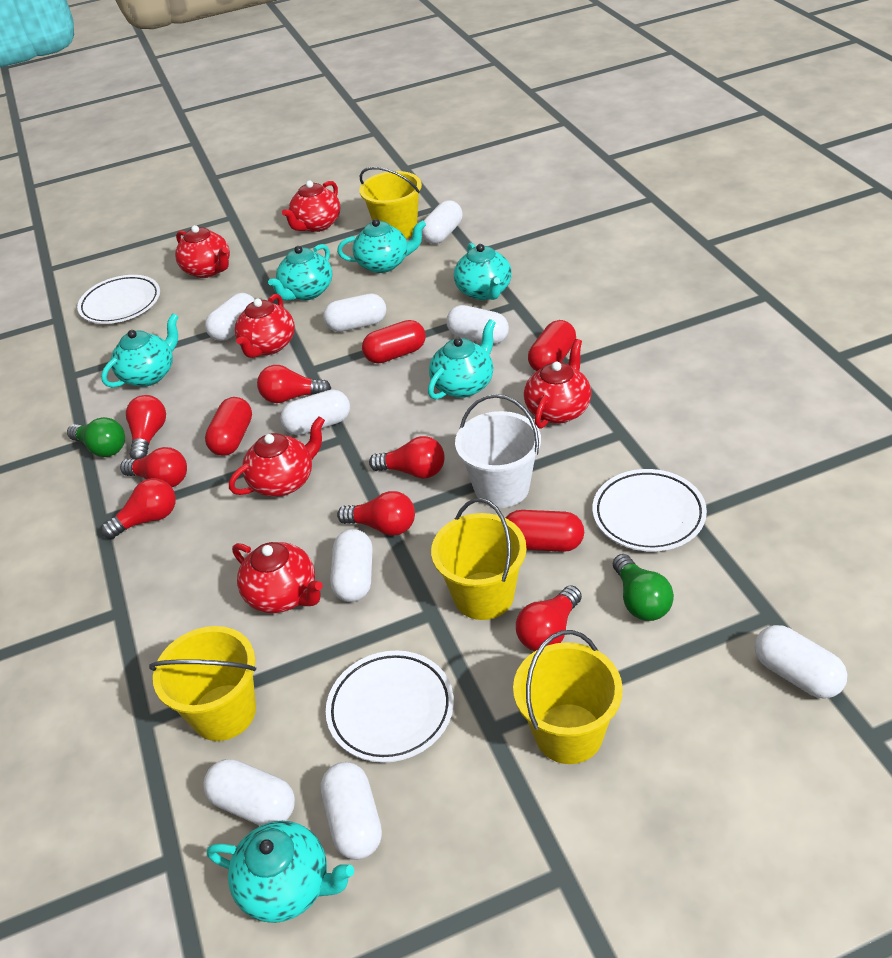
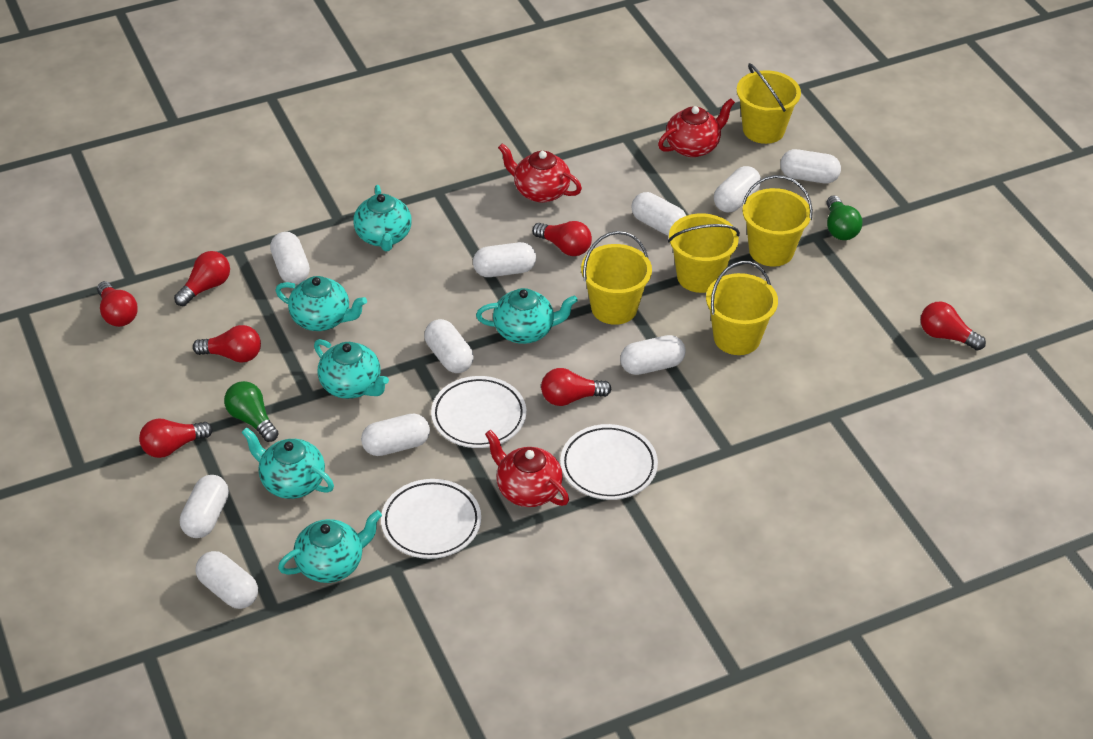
red capsule: 4 -> 0
red teapot: 6 -> 3
white bucket: 1 -> 0
white capsule: 9 -> 10
yellow bucket: 4 -> 5

